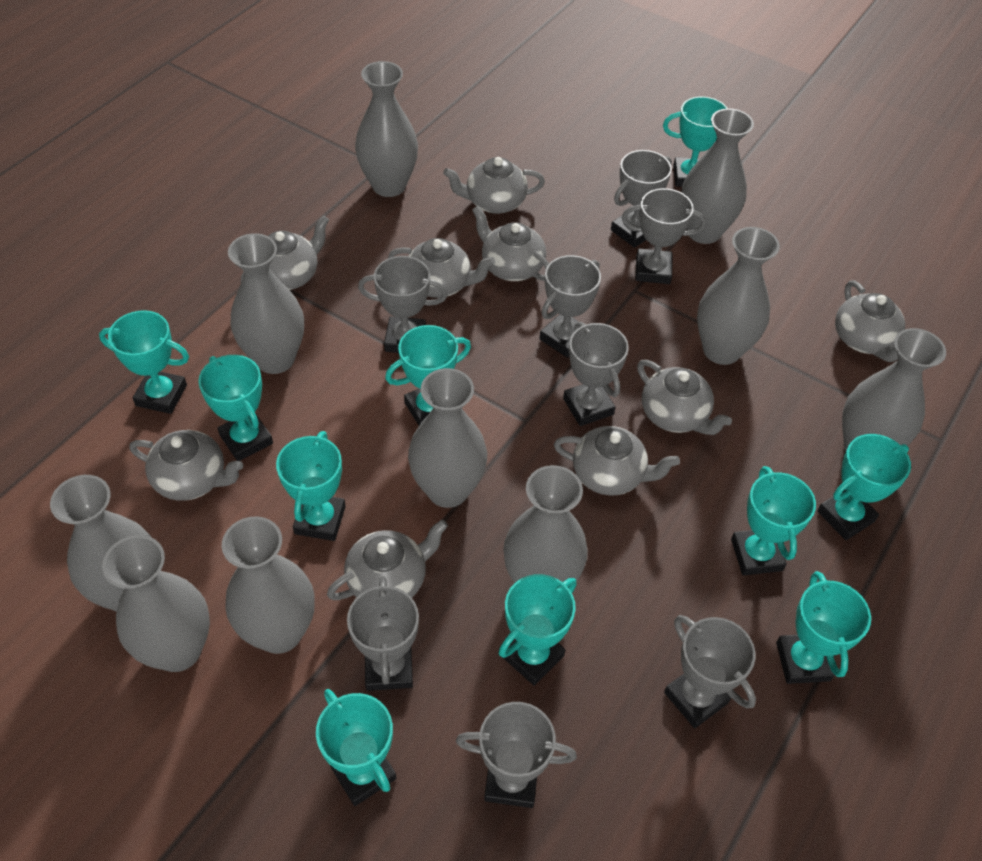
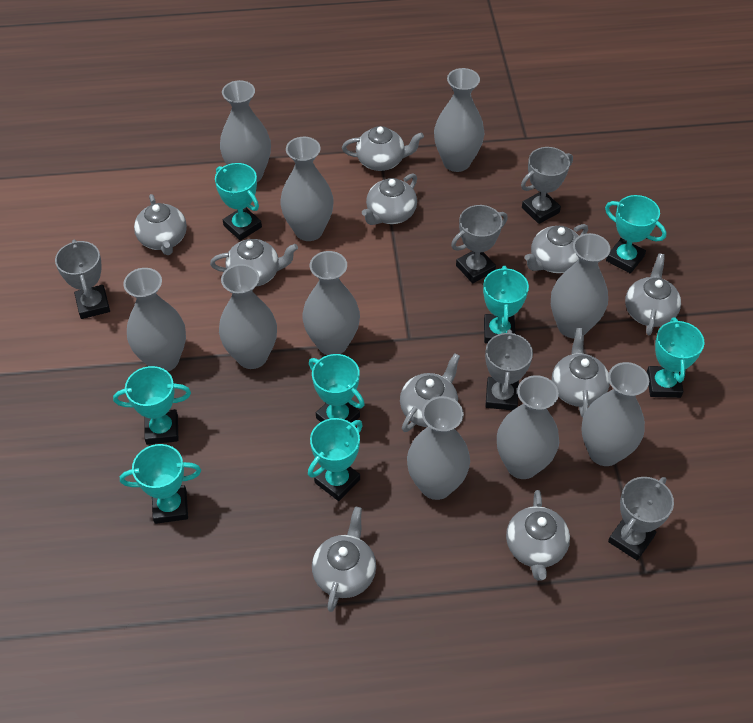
grey teapot: 9 -> 10
grey trophy: 8 -> 5
turquoise trophy: 10 -> 8

